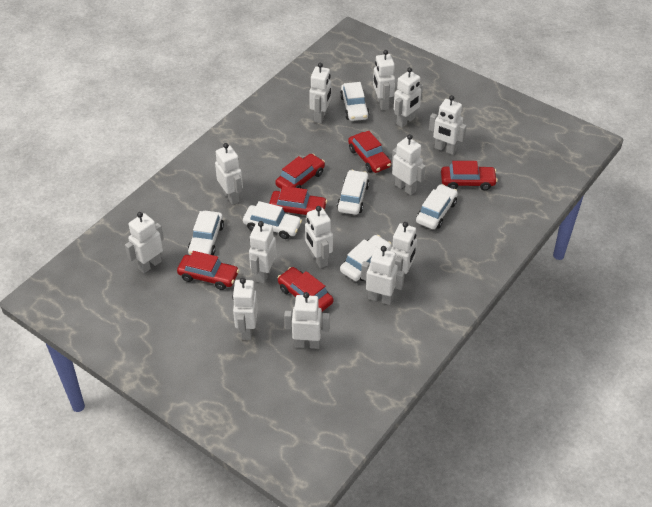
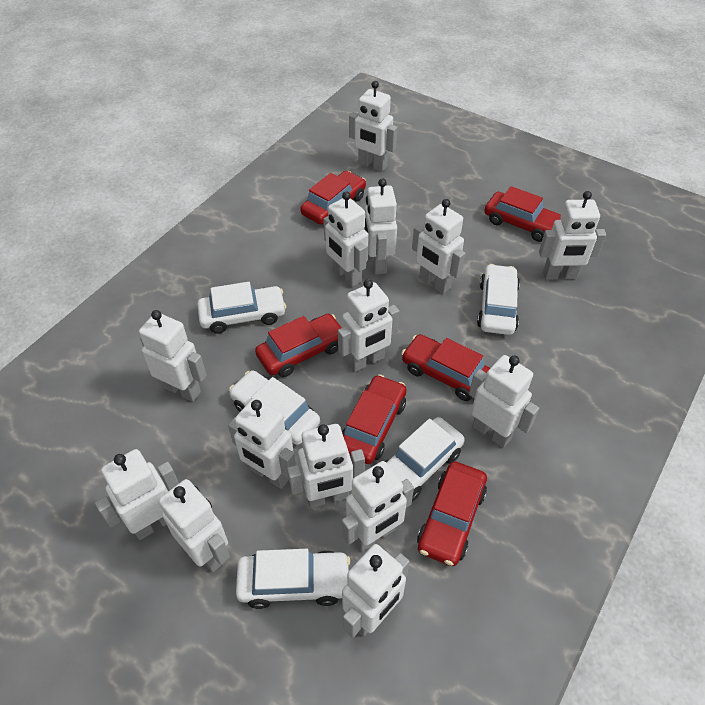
white car: 6 -> 5
white robot: 13 -> 14

